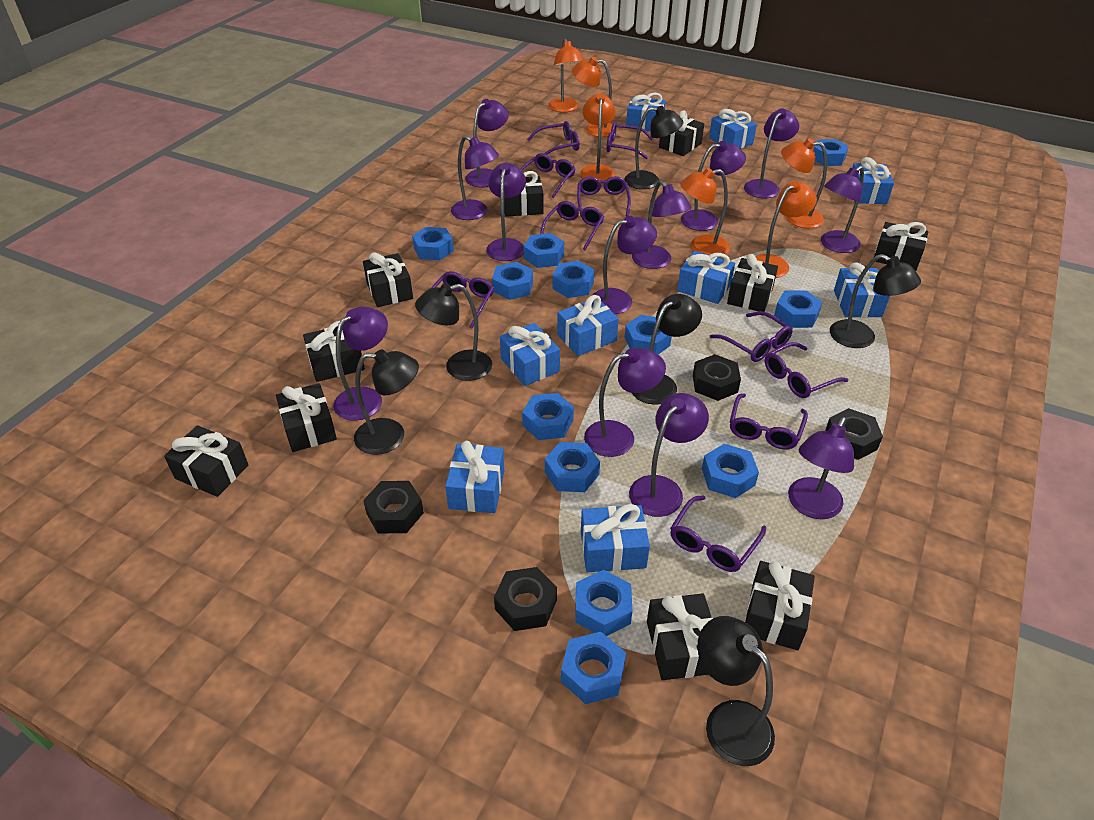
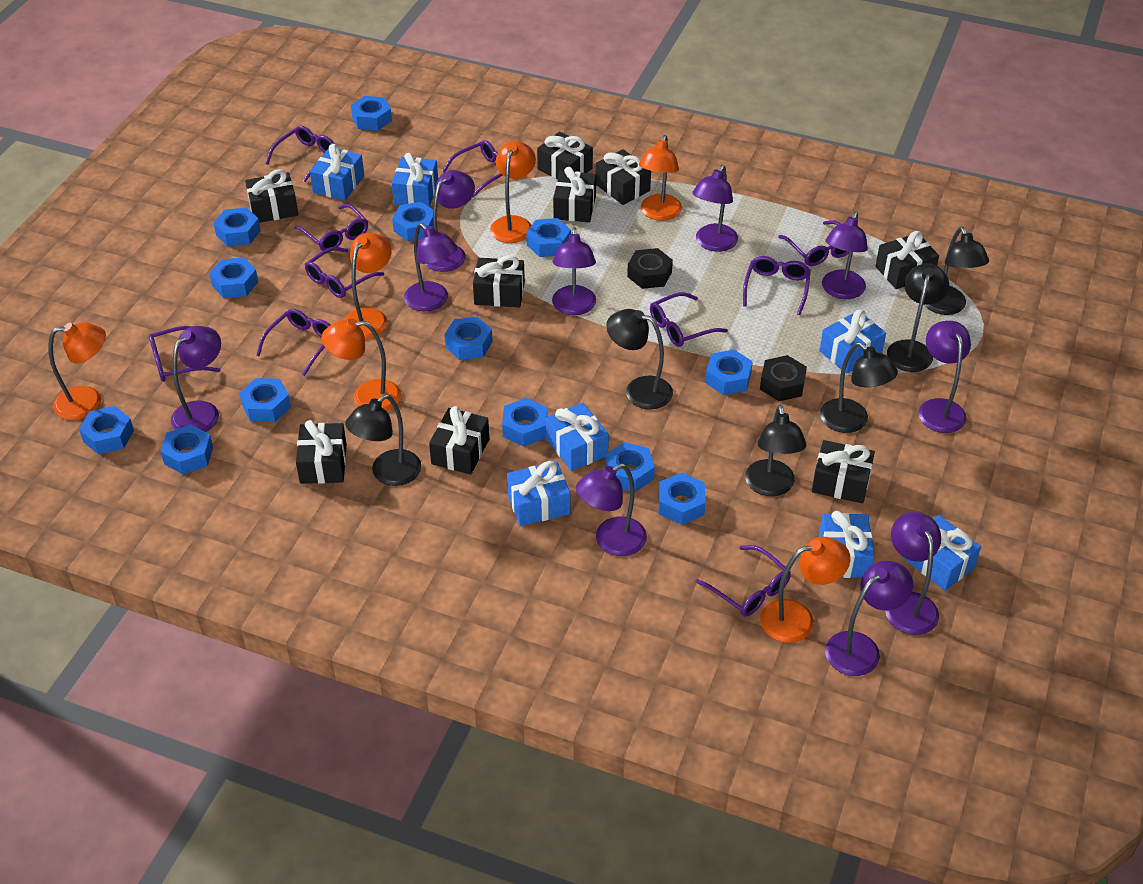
black gift: 10 -> 9
black nut: 4 -> 2
blue gift: 9 -> 7
blue nut: 12 -> 13
purple lamp: 12 -> 10

